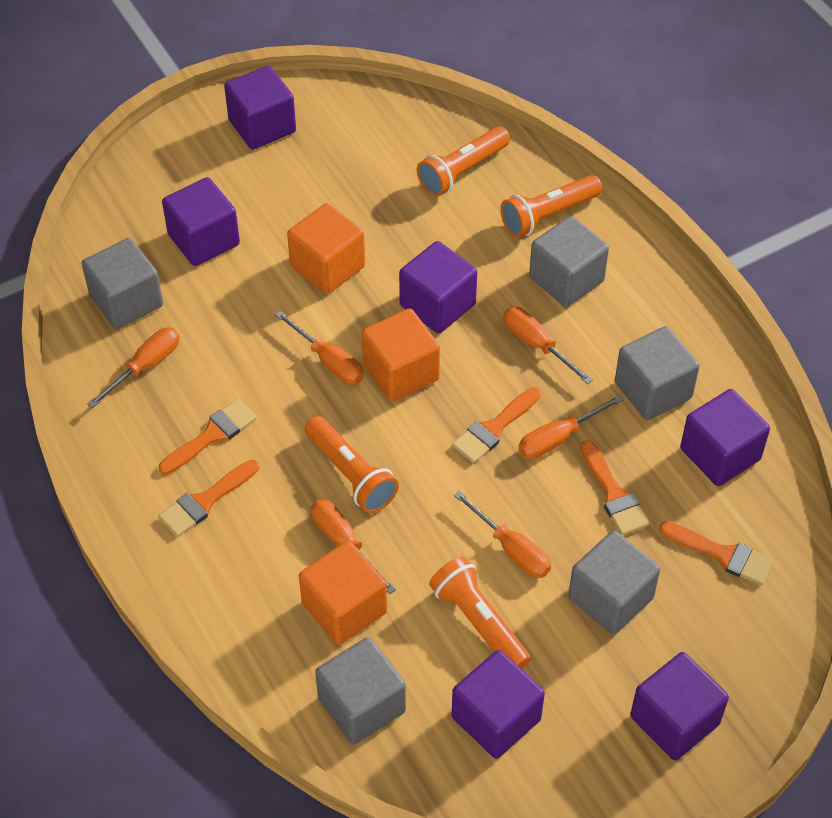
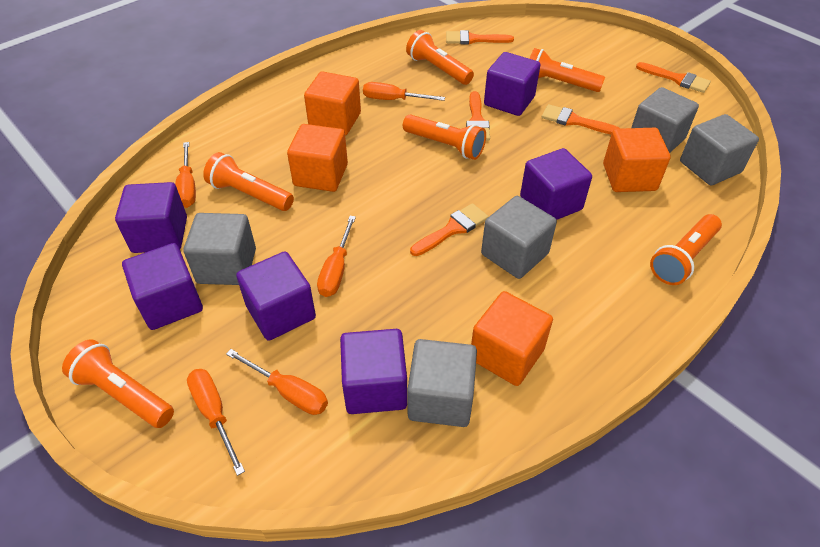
orange cube: 3 -> 4
orange flashlight: 4 -> 6
orange screwdriver: 6 -> 5

